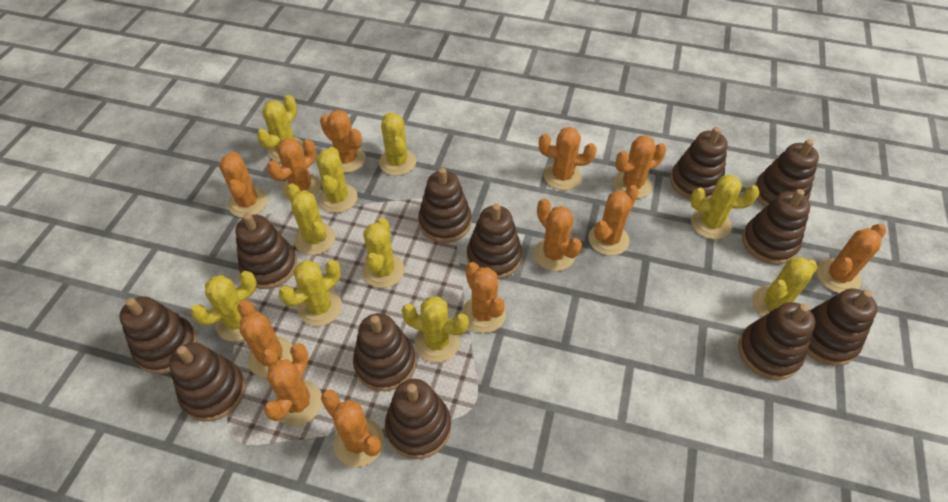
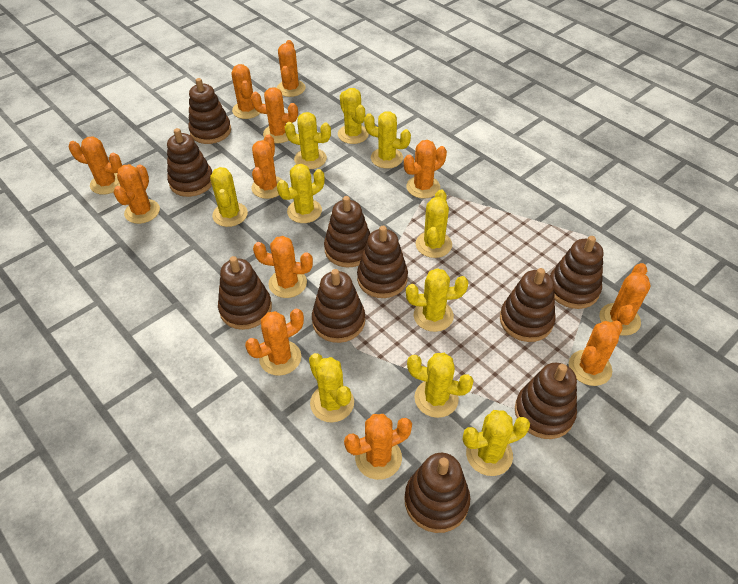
brown stacking toy: 12 -> 10

